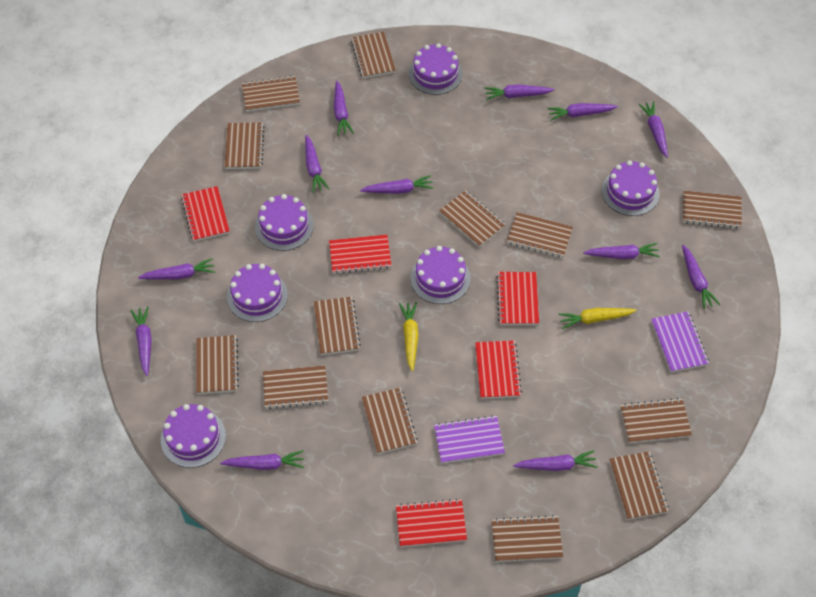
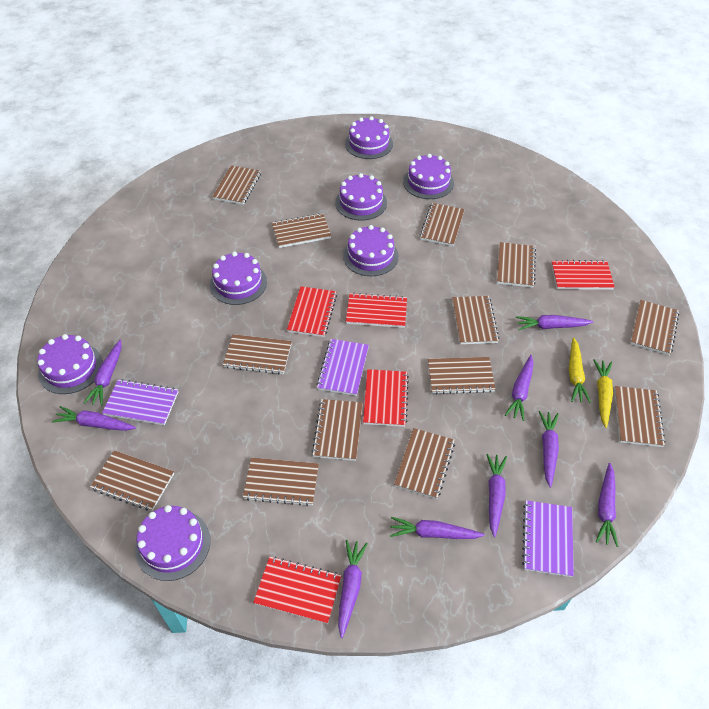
purple cake: 6 -> 7
purple carrot: 12 -> 9
purple notebook: 2 -> 3

